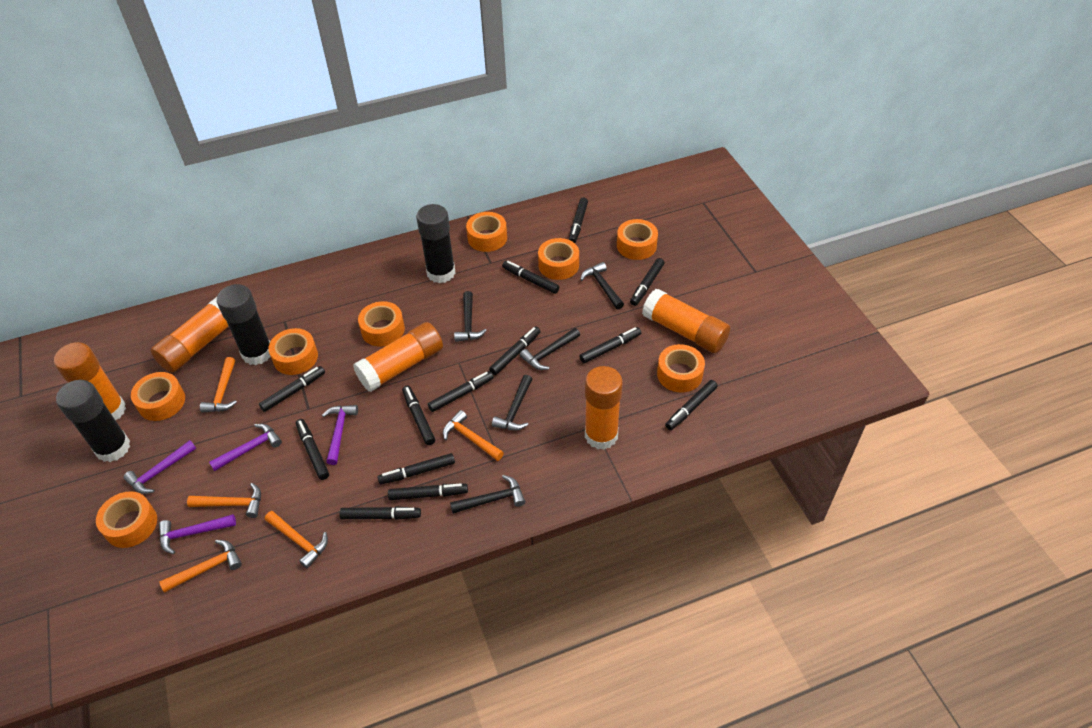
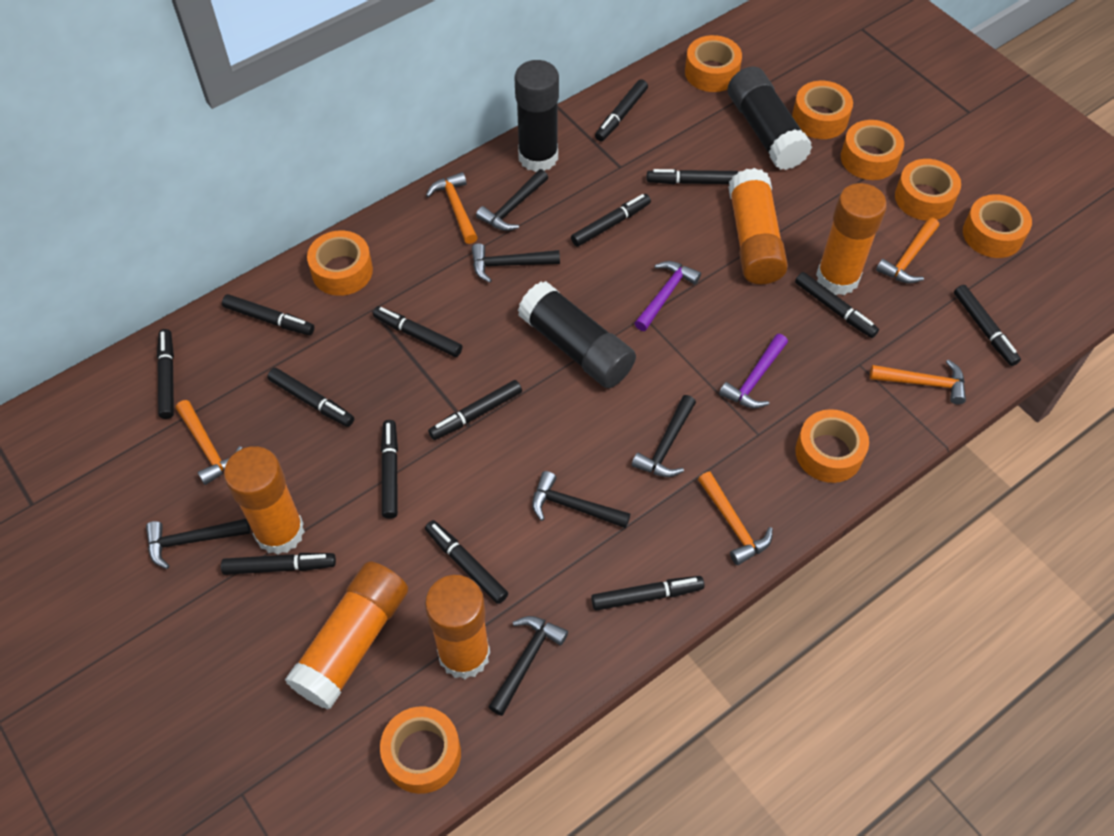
black hammer: 5 -> 6
black marker: 13 -> 14
purple hammer: 4 -> 2

